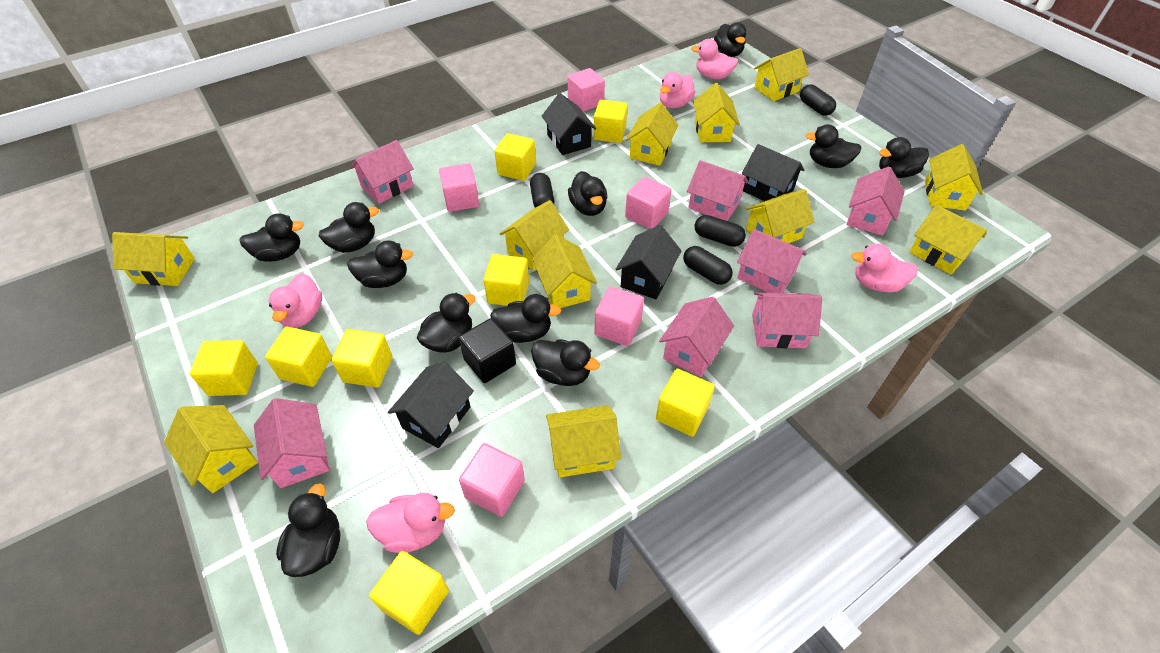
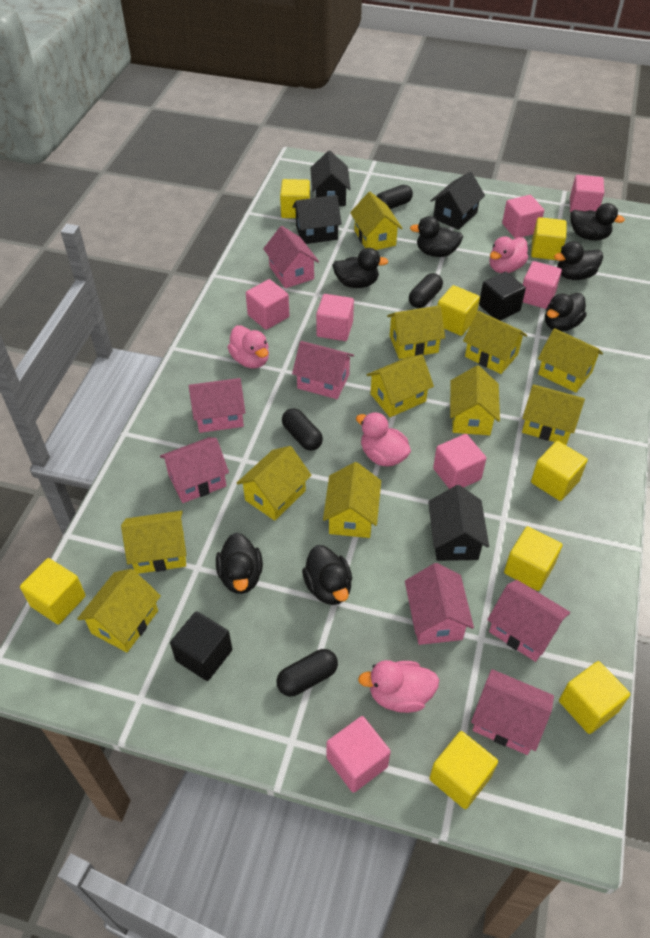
black cube: 1 -> 2
black duck: 11 -> 7
pink cube: 5 -> 7
pink duck: 5 -> 4

